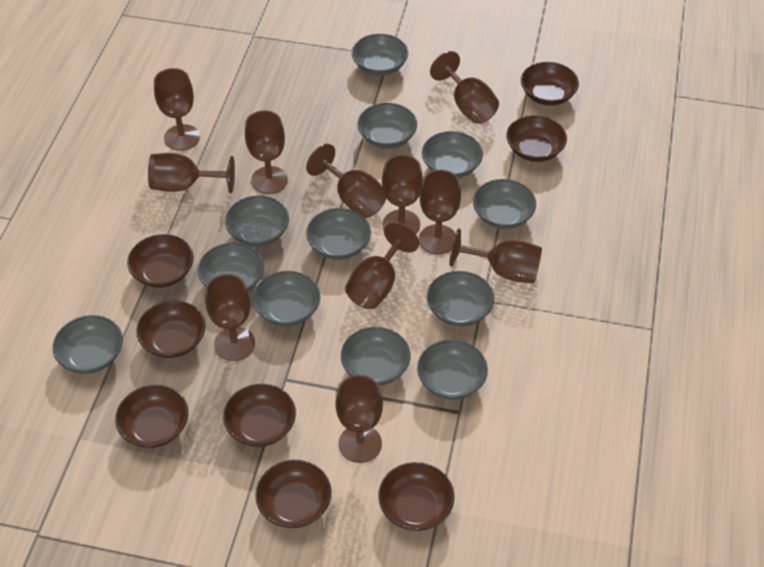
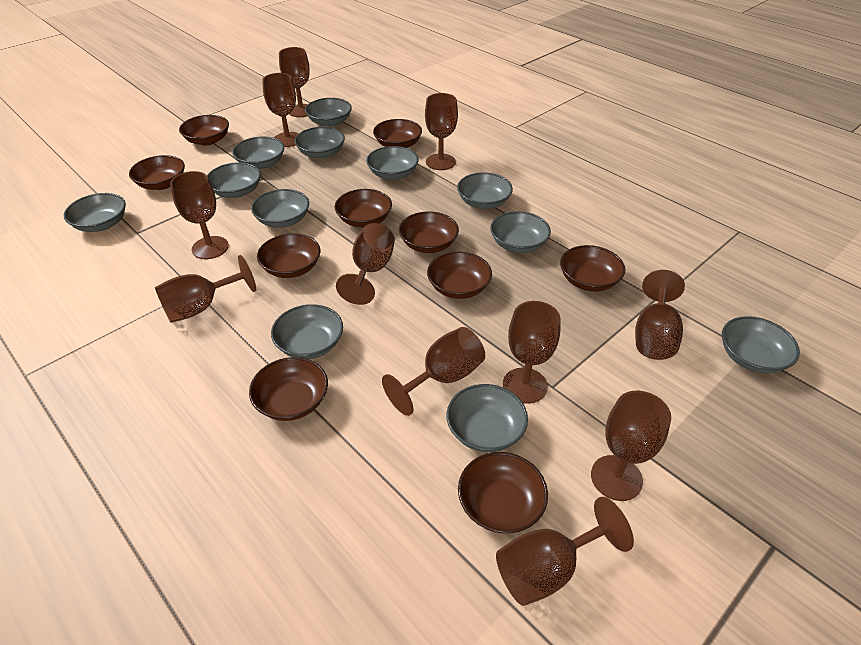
brown bowl: 8 -> 10

